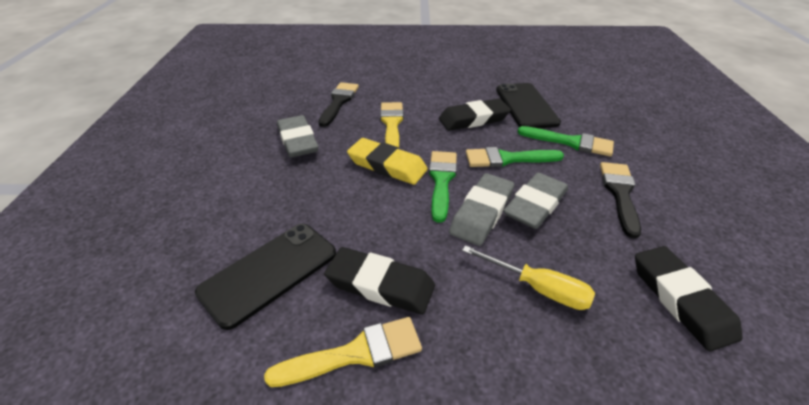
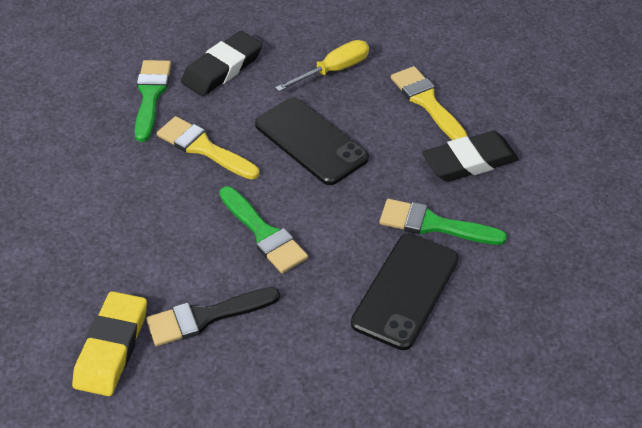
black brush: 2 -> 1
black eraser: 3 -> 2
grey eraser: 3 -> 0

